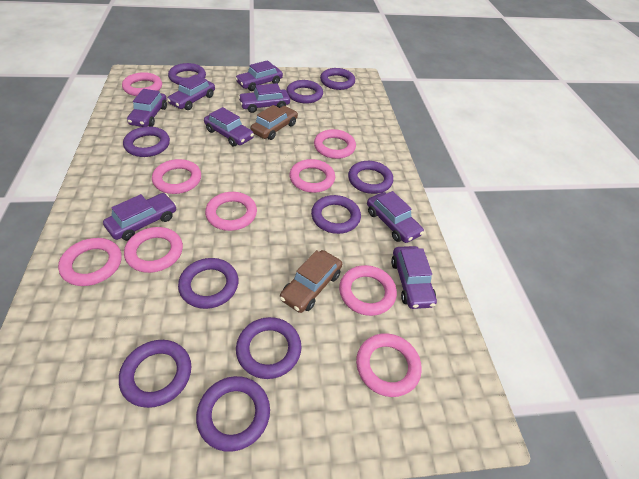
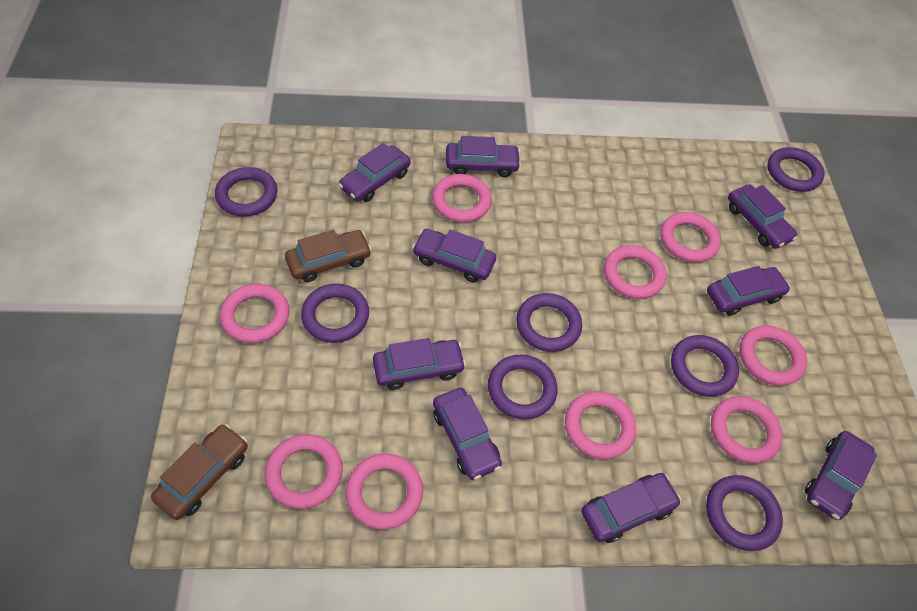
purple car: 8 -> 9
purple ring: 10 -> 7

